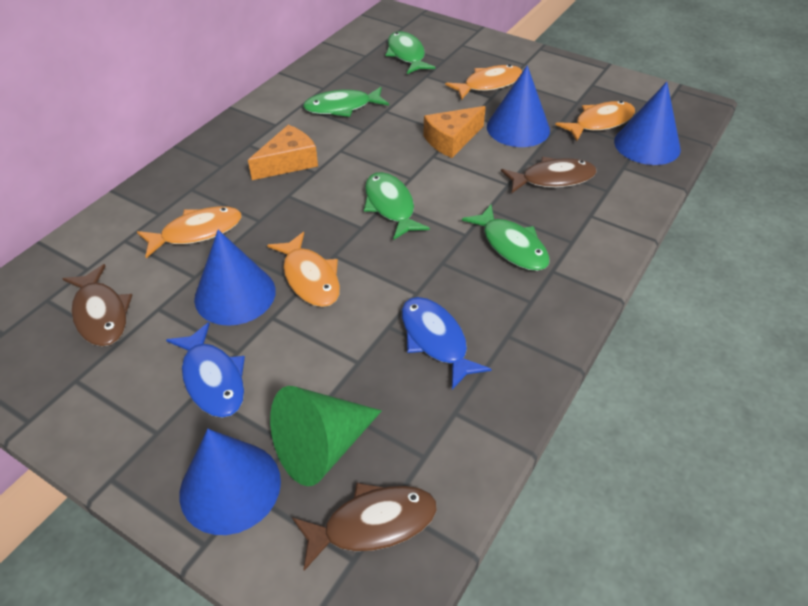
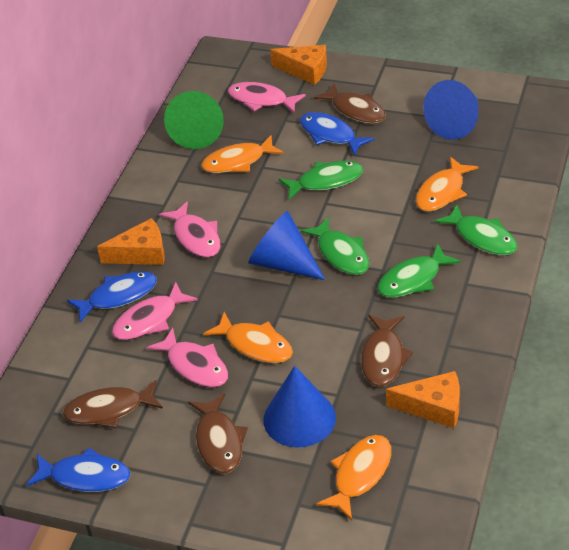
blue cone: 4 -> 3
blue fish: 2 -> 3
brown fish: 3 -> 4
orange cheese: 2 -> 3
pink fish: 0 -> 4

